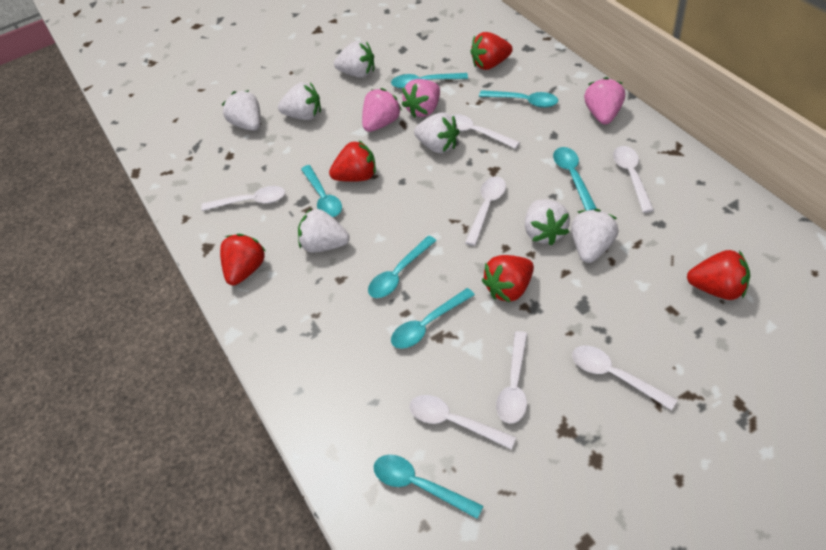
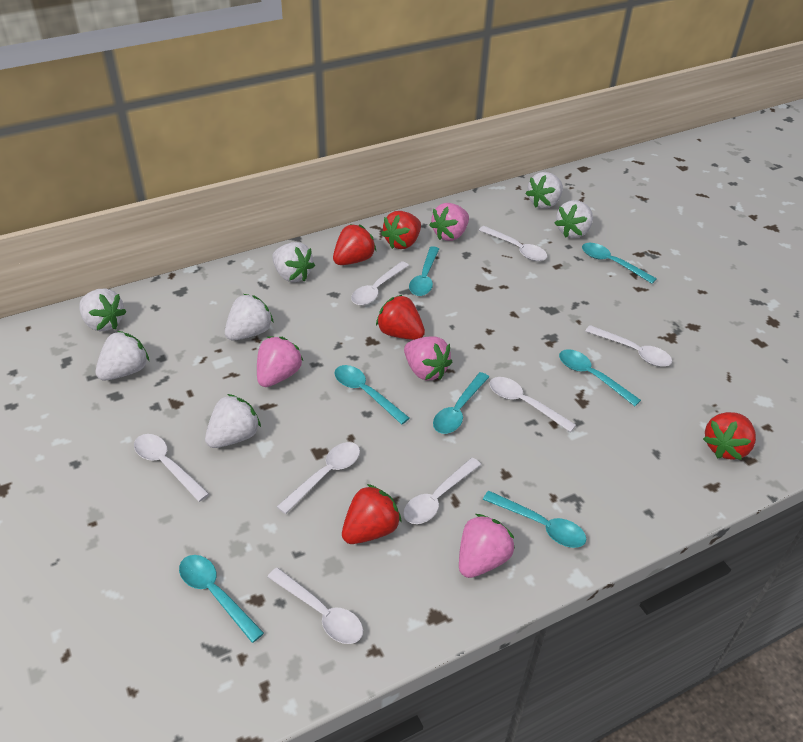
pink strawberry: 3 -> 4
white spoon: 7 -> 8

